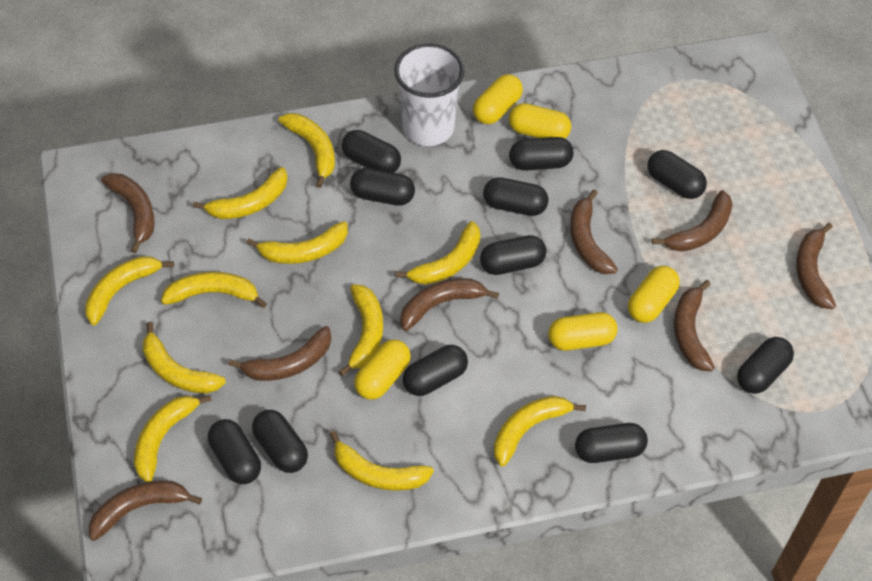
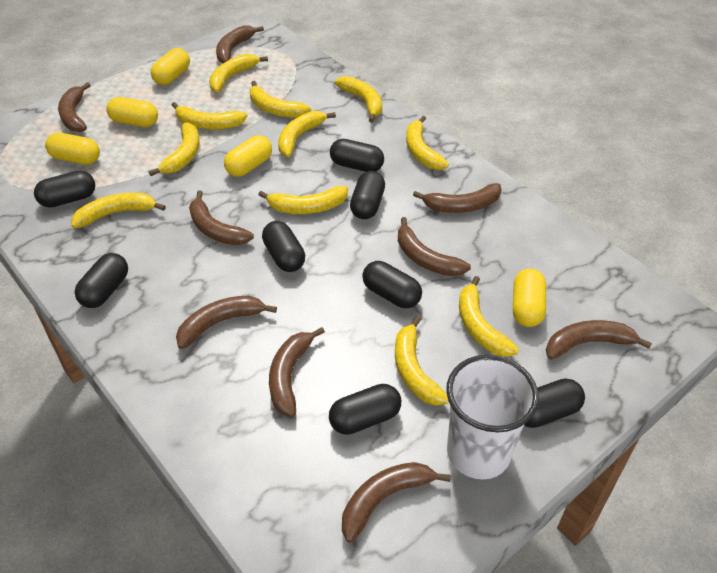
black capsule: 11 -> 8
brown banana: 8 -> 9

